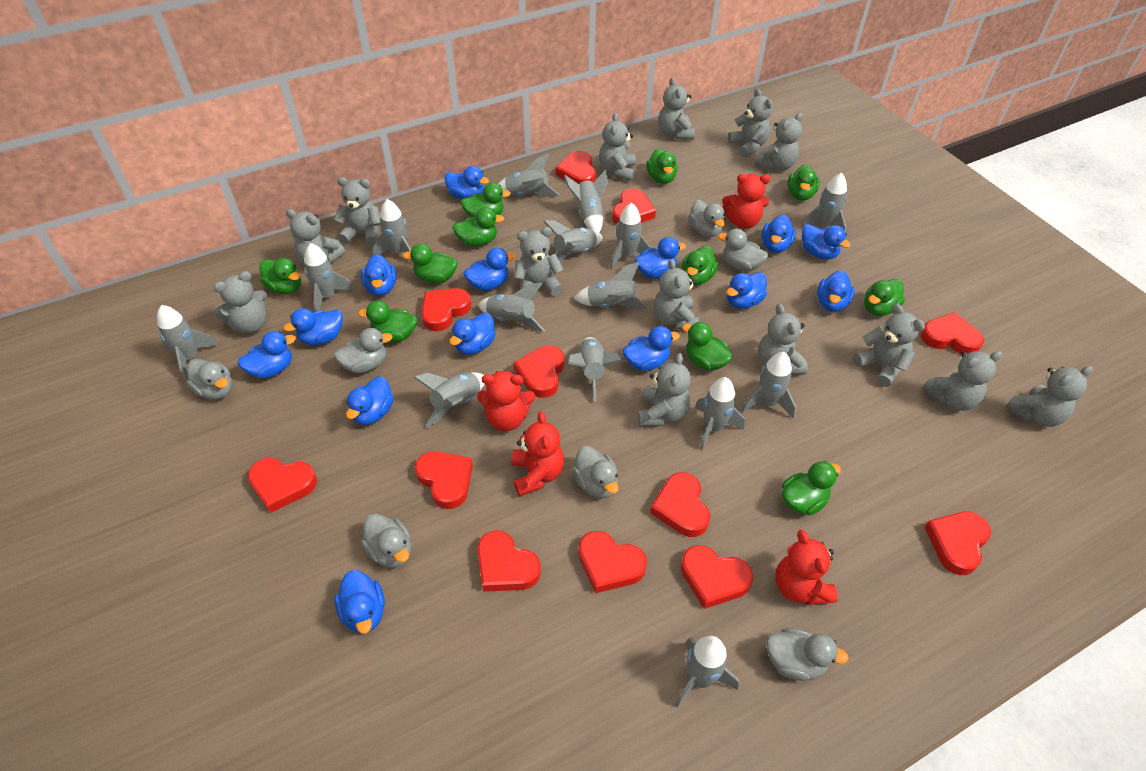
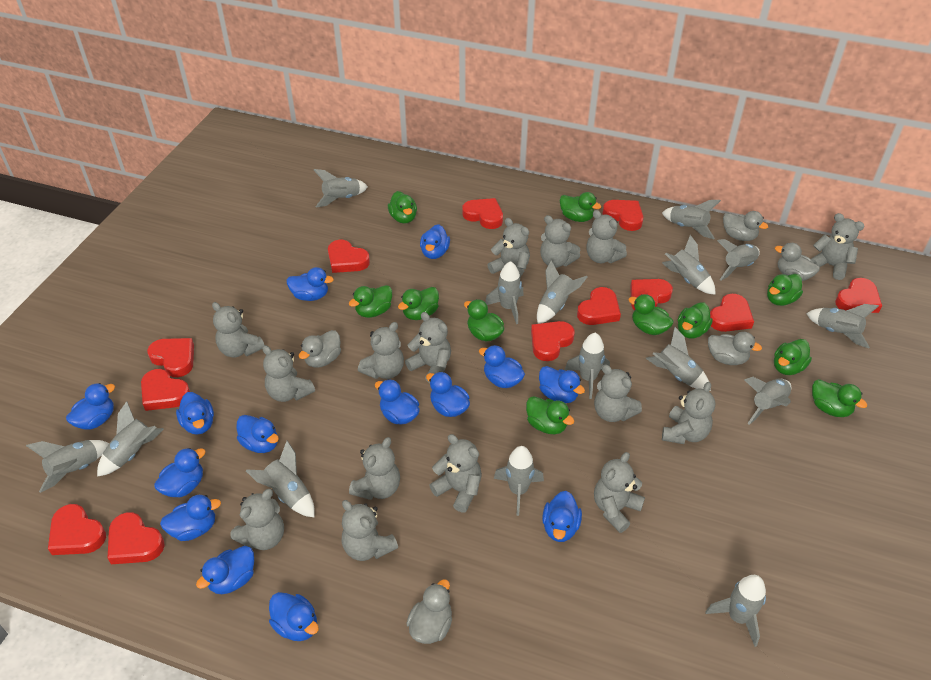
grey duck: 7 -> 5
grey teddy bear: 14 -> 15
red teddy bear: 4 -> 0

